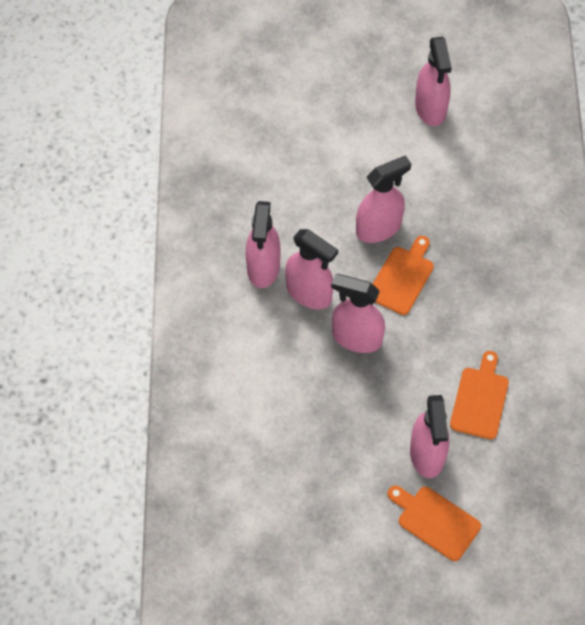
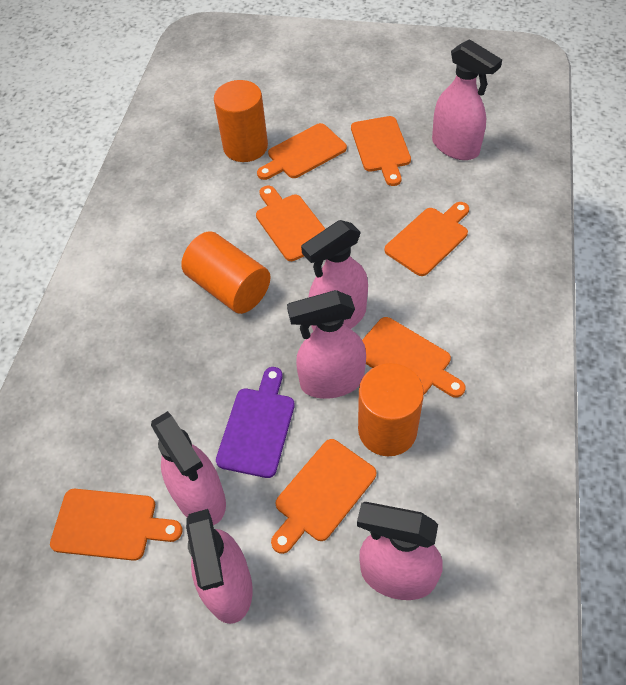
orange cutting board: 3 -> 7
orange cylinder: 0 -> 3
purple cutting board: 0 -> 1

